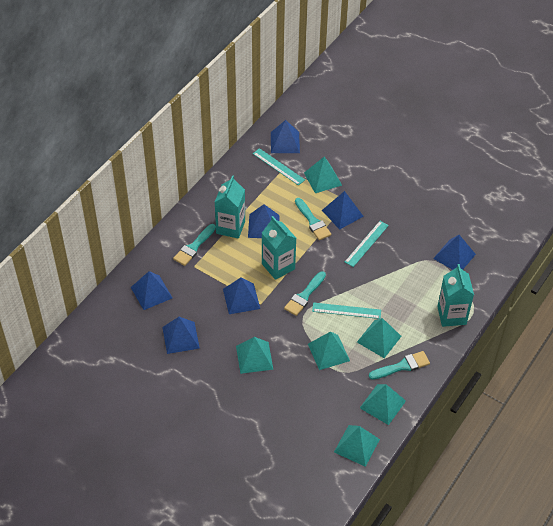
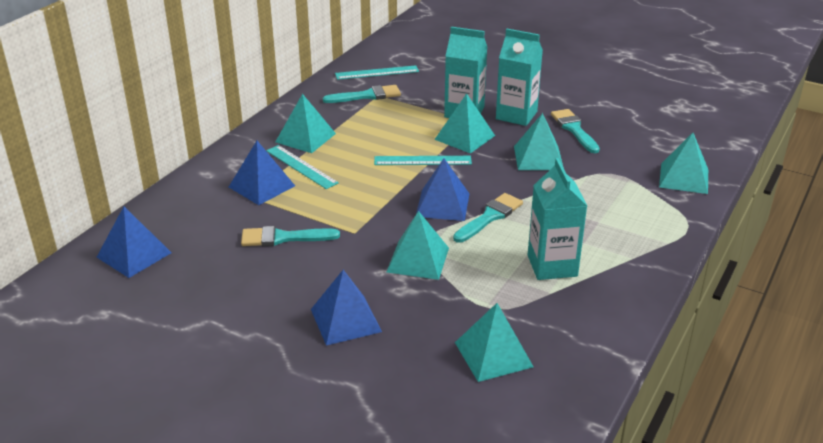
blue pyramid: 7 -> 4

